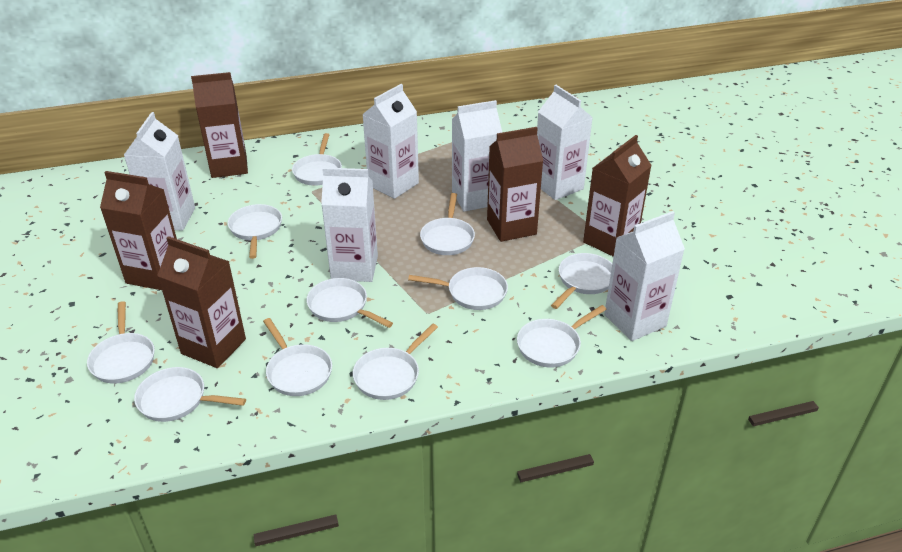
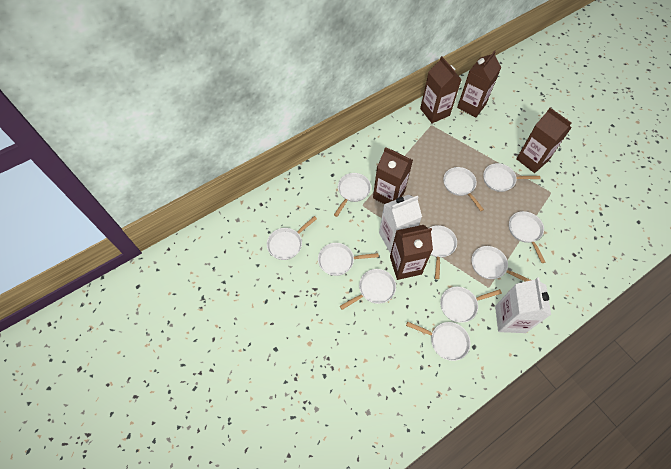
white carton: 6 -> 2

